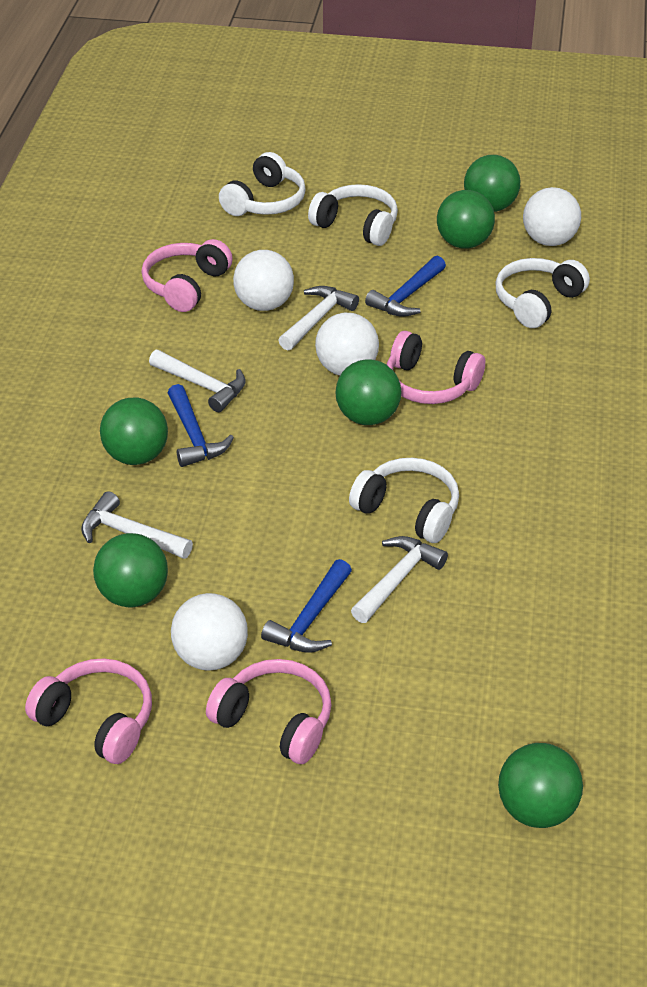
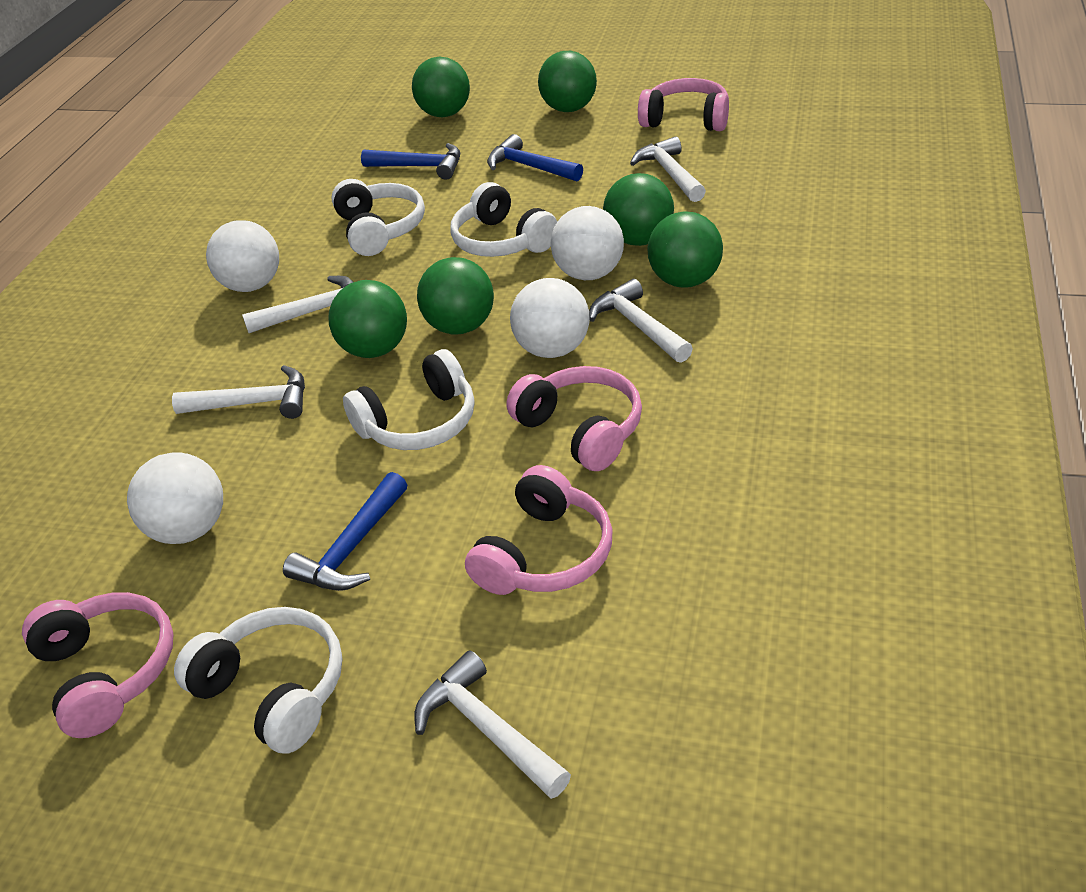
white hammer: 4 -> 5

